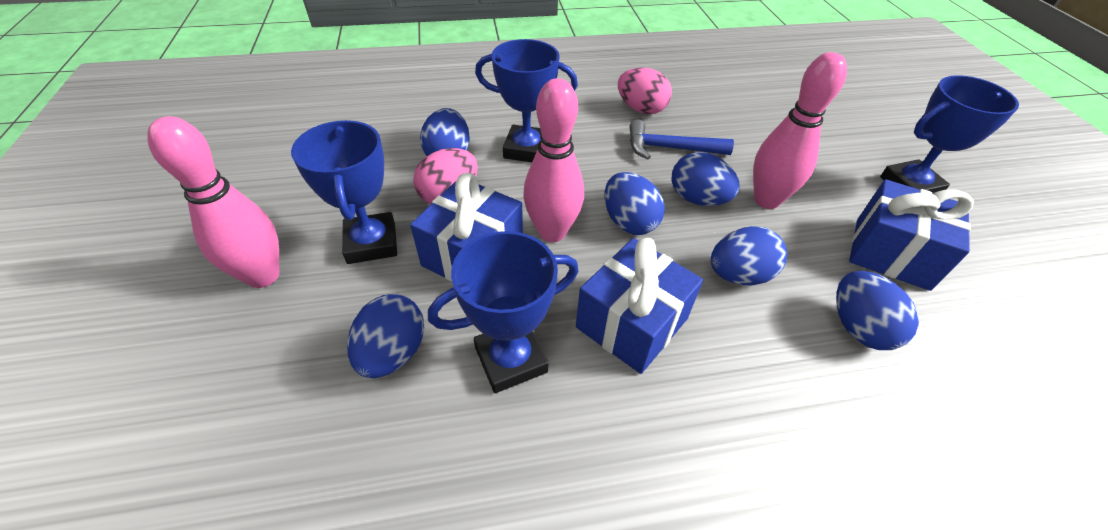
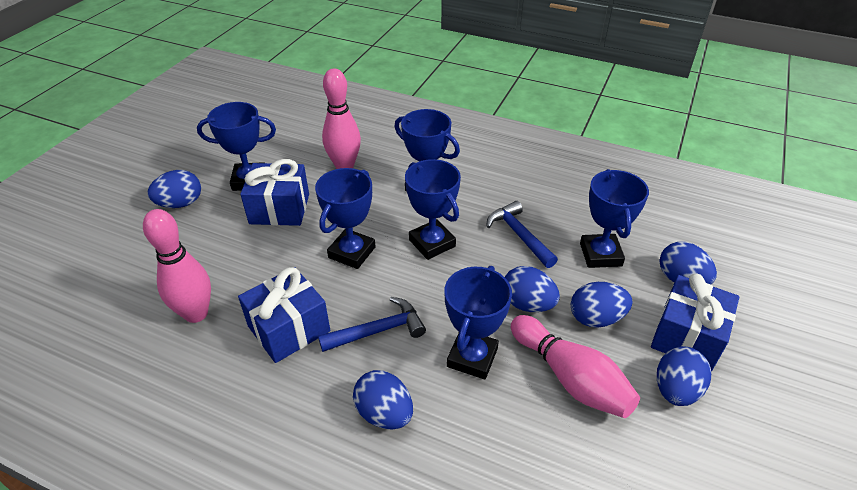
blue hammer: 1 -> 2
blue trophy: 4 -> 6
pink egg: 2 -> 0

